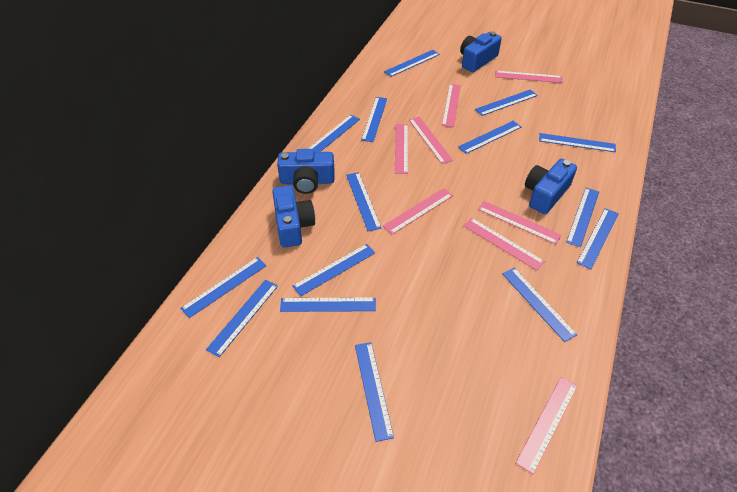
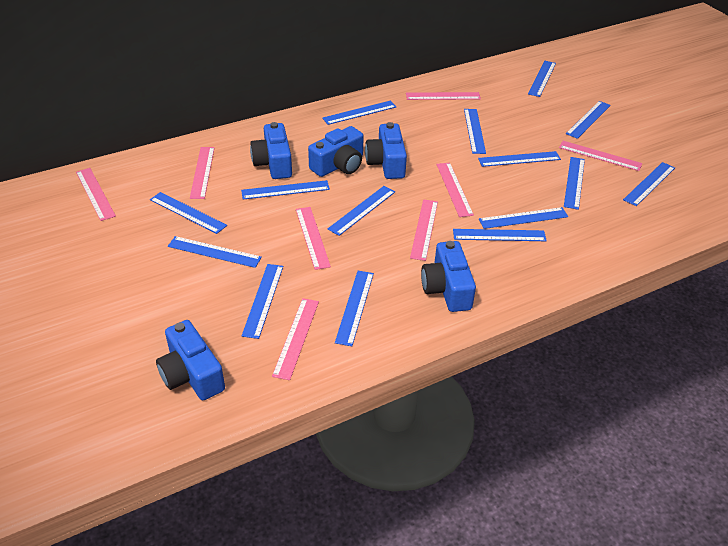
blue camera: 4 -> 5

